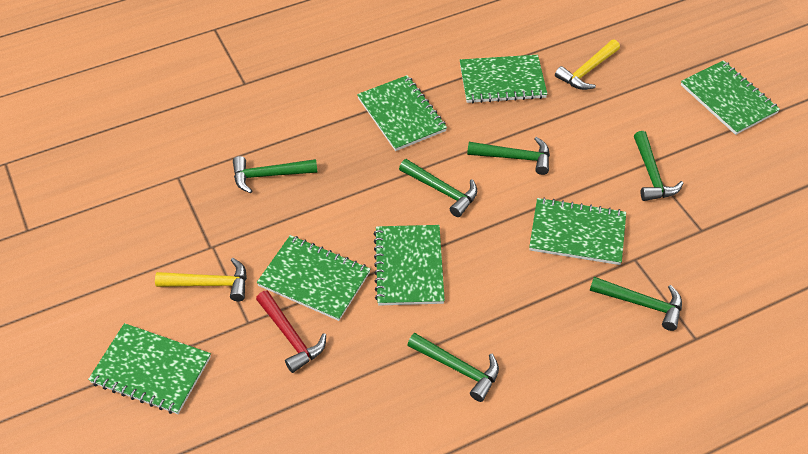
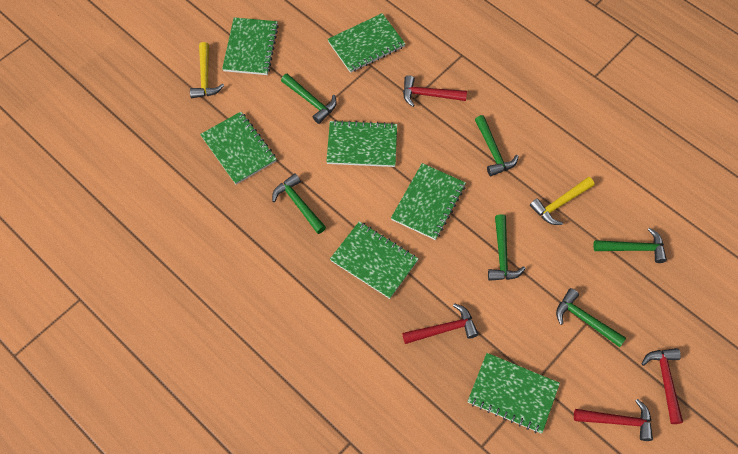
red hammer: 1 -> 4

